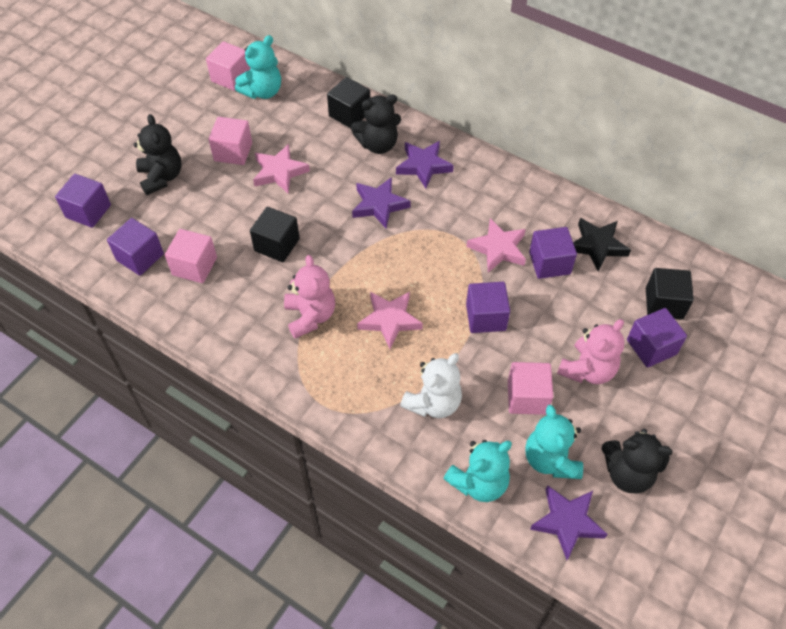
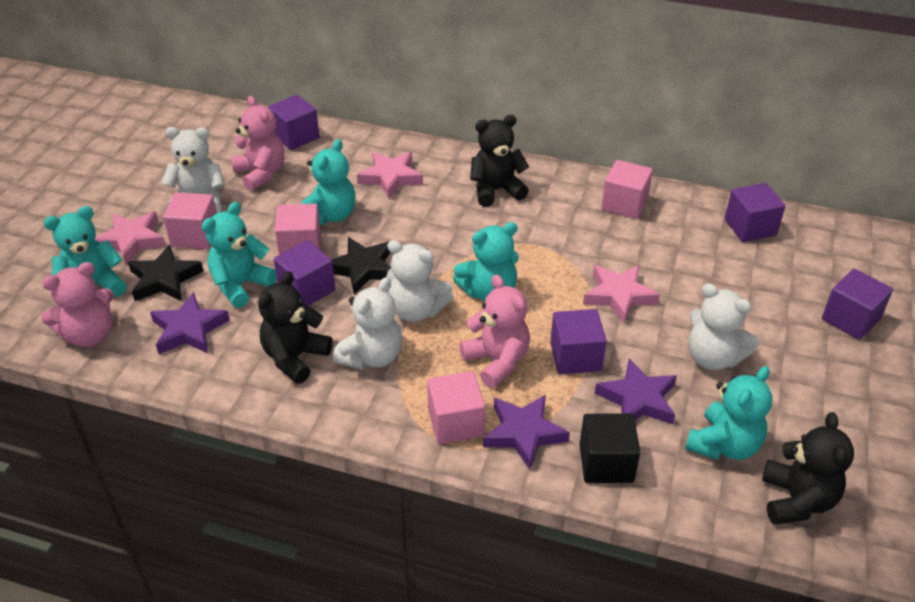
black cube: 3 -> 1
black star: 1 -> 2
pink teddy bear: 2 -> 3
turquoise teddy bear: 3 -> 5
white teddy bear: 1 -> 4

